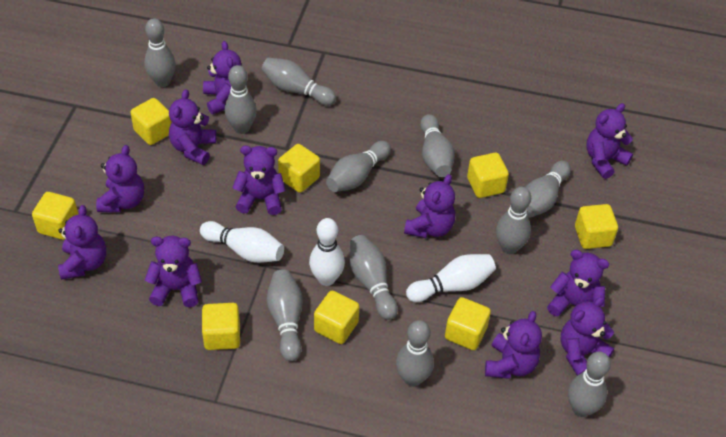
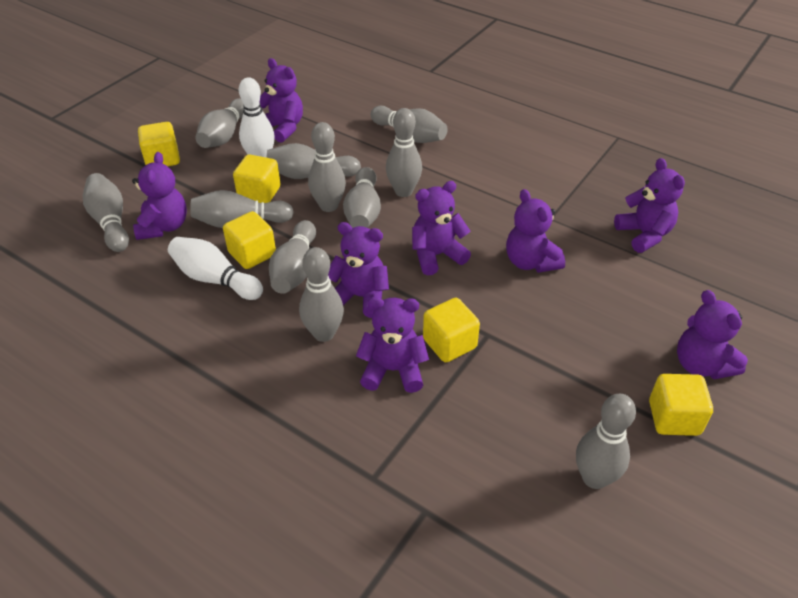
purple teddy bear: 11 -> 8
white bowling pin: 3 -> 2
yellow cube: 8 -> 5

